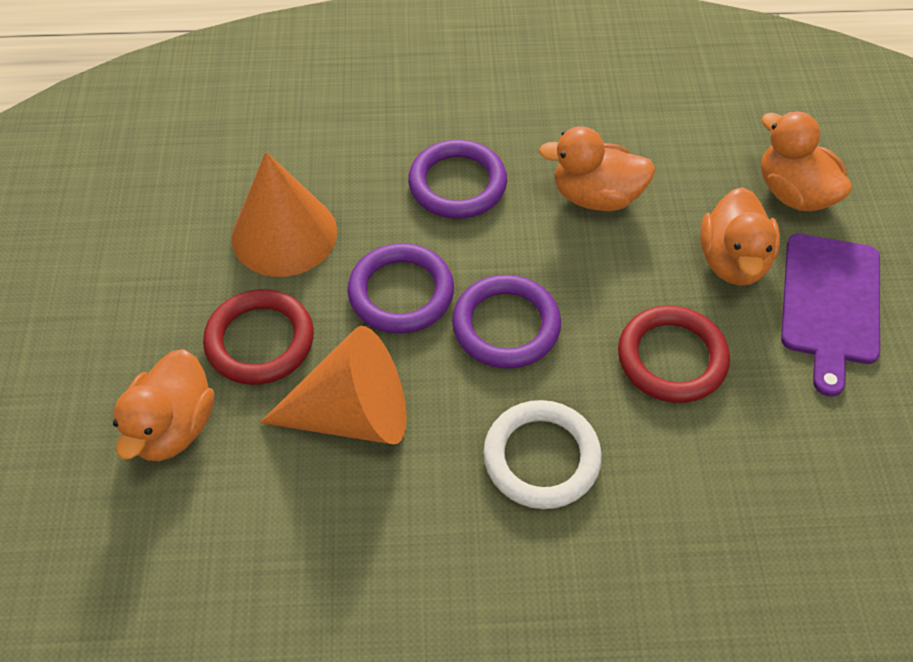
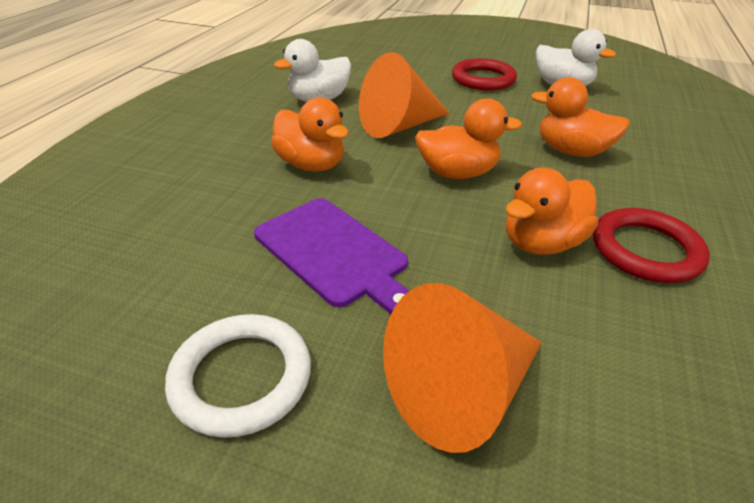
purple ring: 3 -> 0
white duck: 0 -> 2

